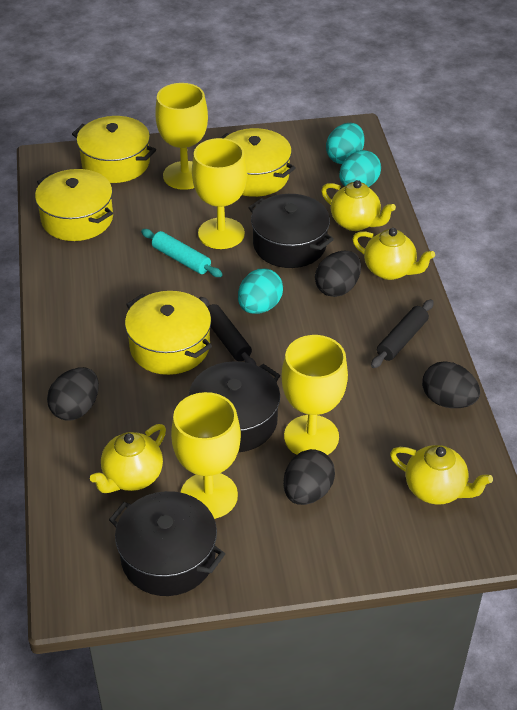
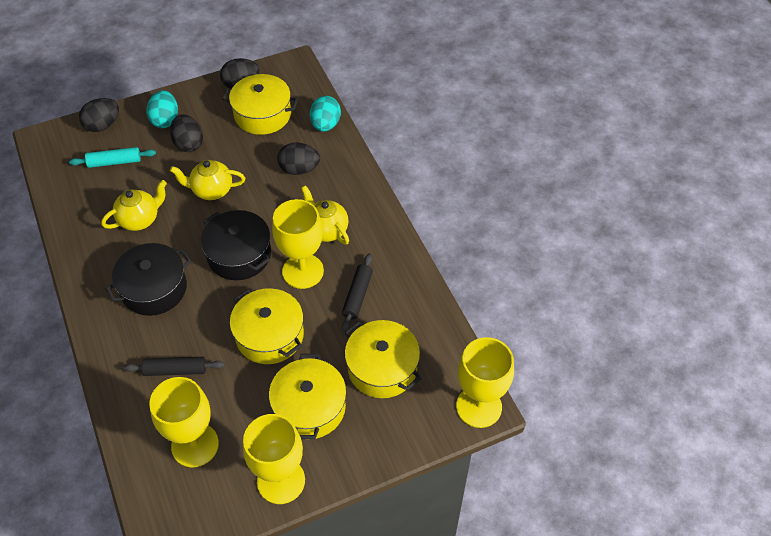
black pot: 3 -> 2
turquoise egg: 3 -> 2
yellow teapot: 4 -> 3

